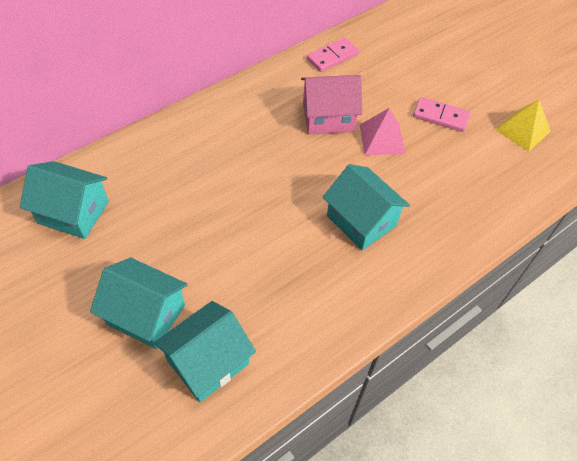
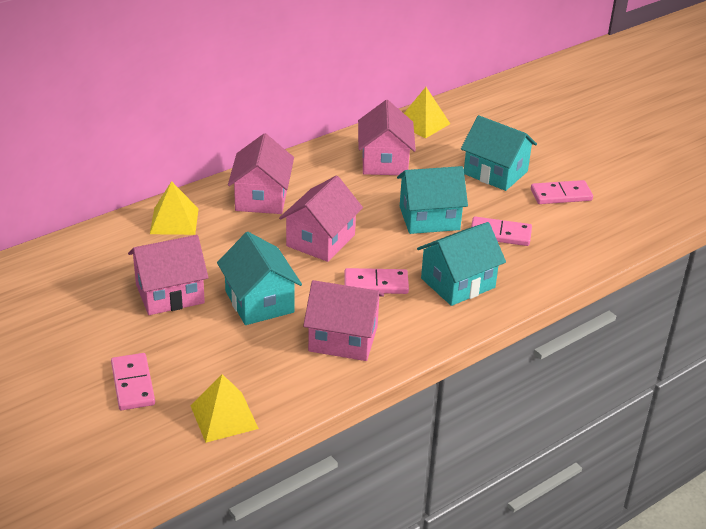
pink domino: 2 -> 4
pink house: 1 -> 5
pink pyramid: 1 -> 0
yellow pyramid: 1 -> 3

